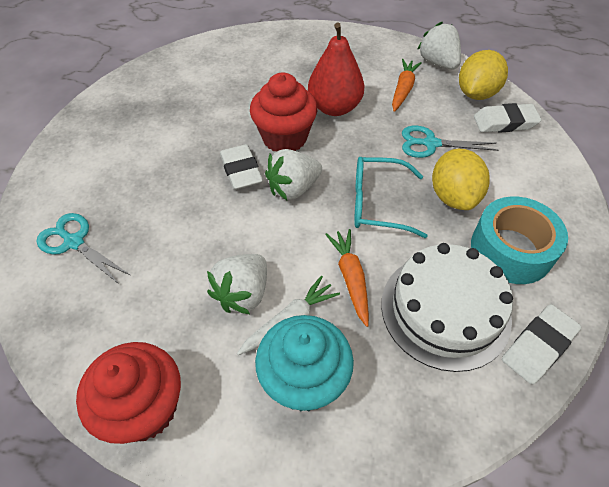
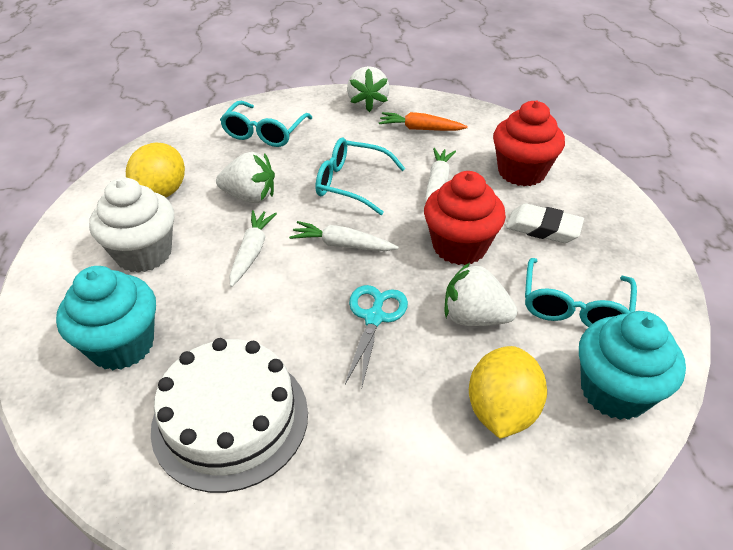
orange carrot: 2 -> 1
red pear: 1 -> 0
turquoise cupcake: 1 -> 2
turquoise glasses: 1 -> 3
turquoise scissors: 2 -> 1
turquoise tape: 1 -> 0
white carrot: 1 -> 3
white cupcake: 0 -> 1
white eraser: 3 -> 1

